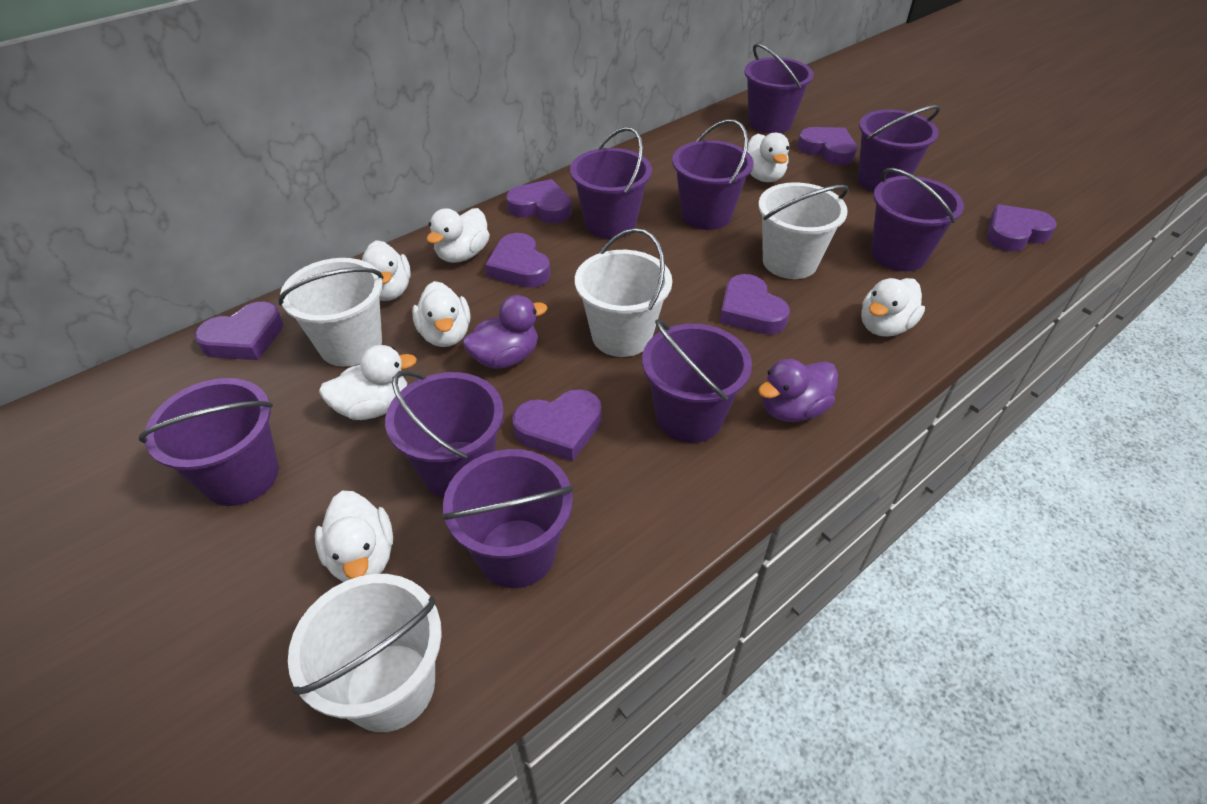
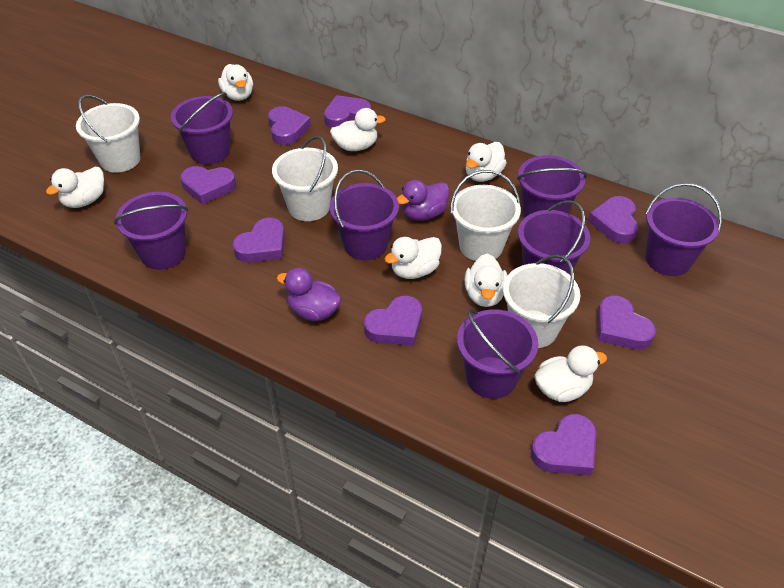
purple bucket: 9 -> 7
purple heart: 7 -> 8

